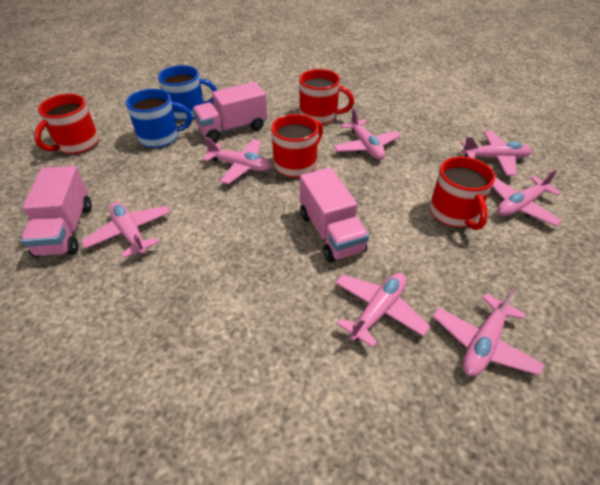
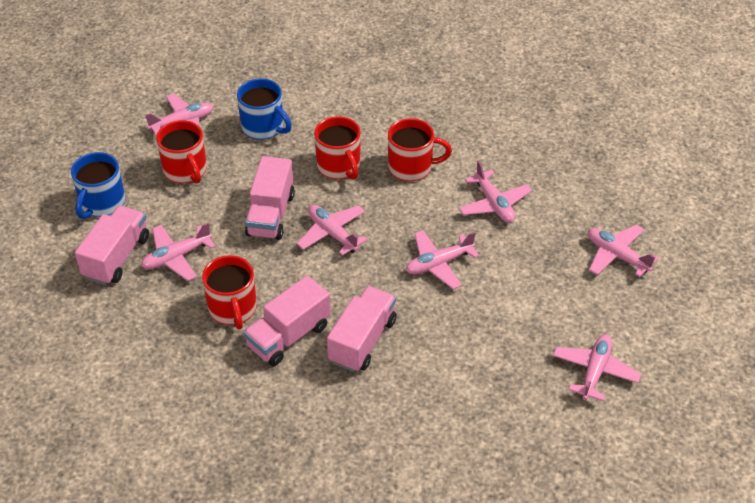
pink truck: 3 -> 4

